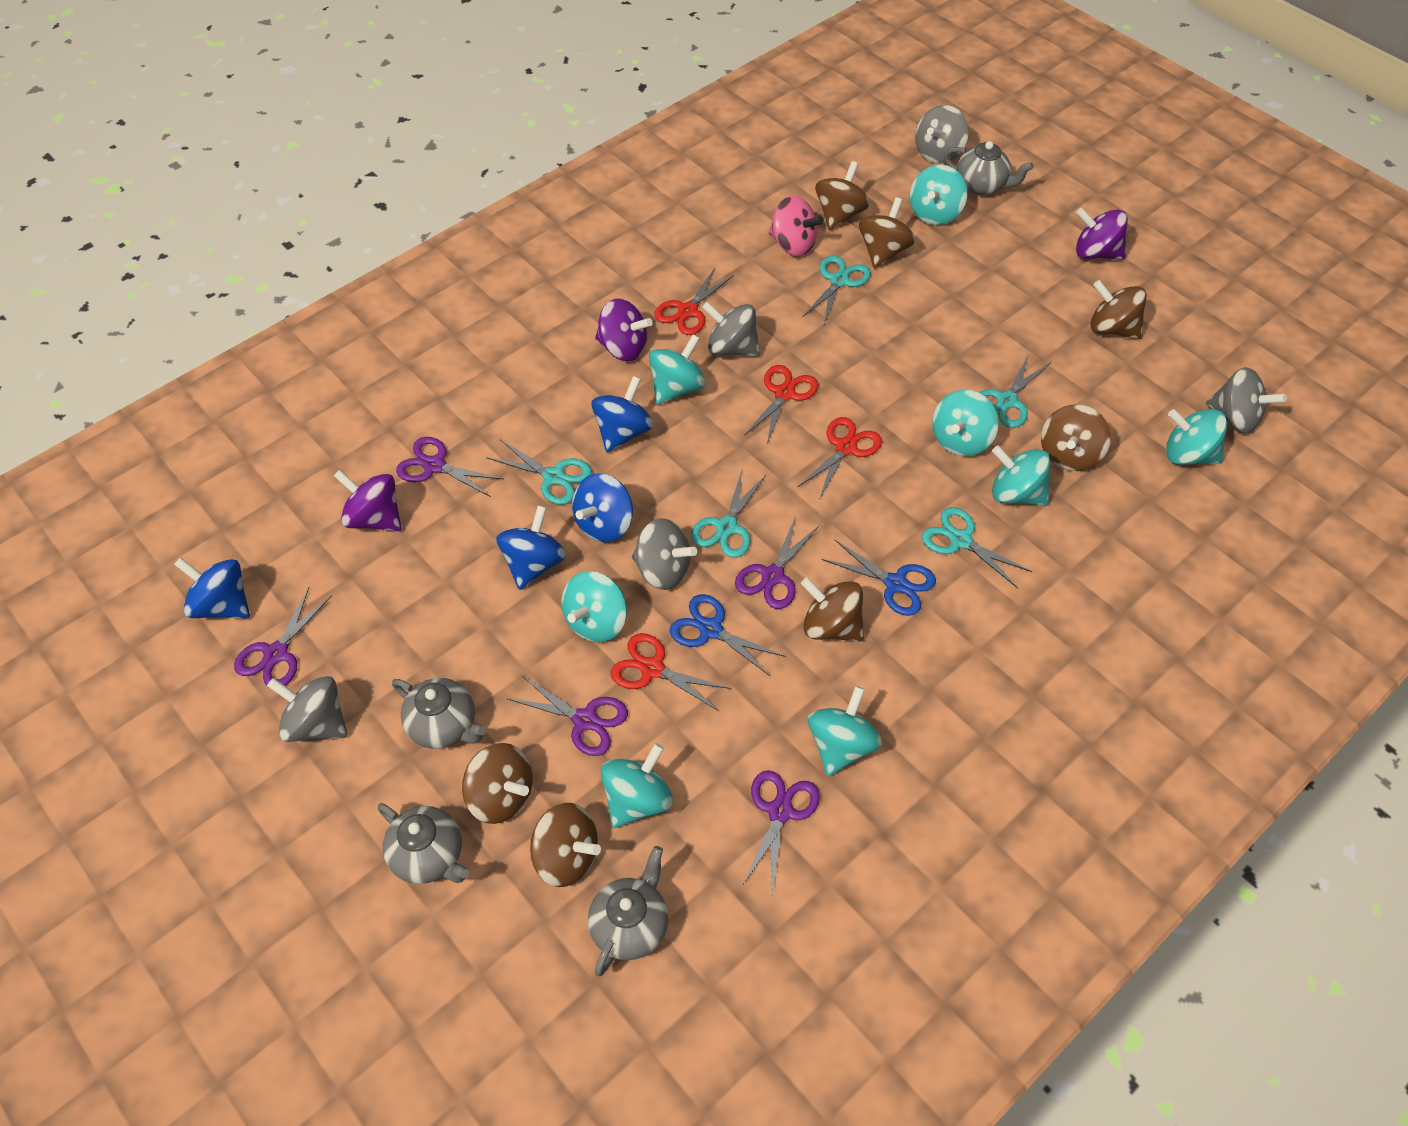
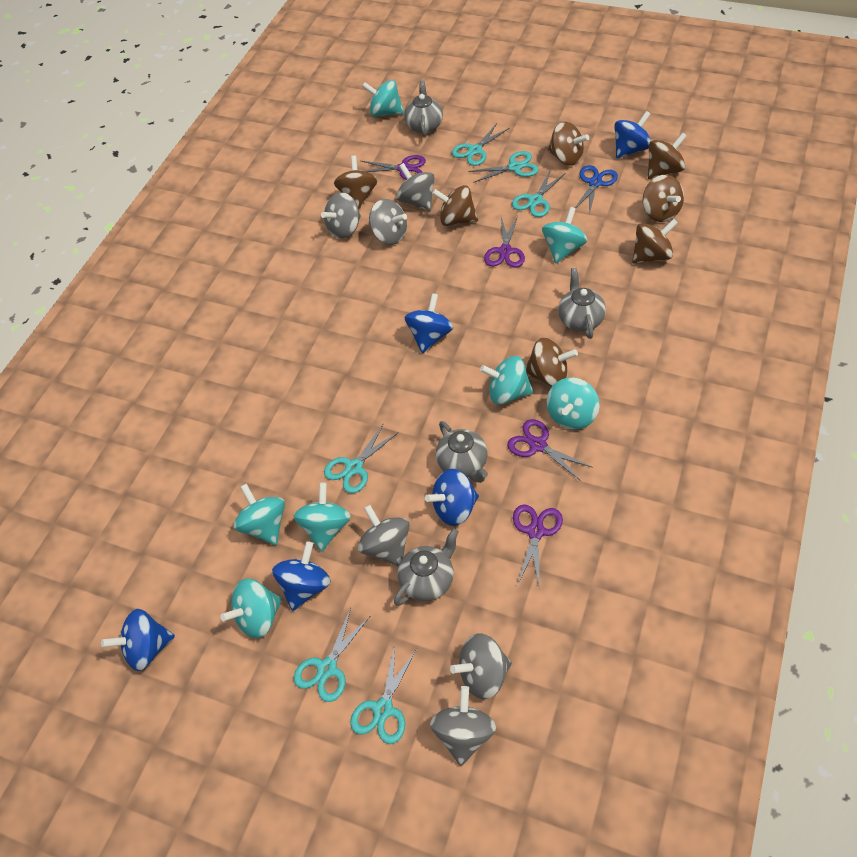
blue scissors: 2 -> 1
blue spinning top: 4 -> 5
grey spinning top: 5 -> 6
pink spinning top: 1 -> 0
purple scissors: 5 -> 4
purple spinning top: 3 -> 0
red scissors: 4 -> 0
turquoise scissors: 5 -> 6
turquoise spinning top: 8 -> 7

